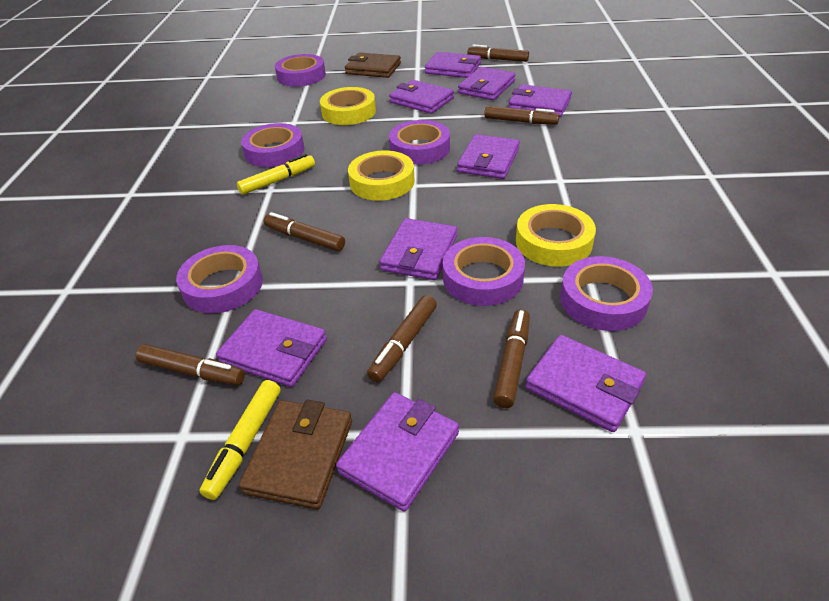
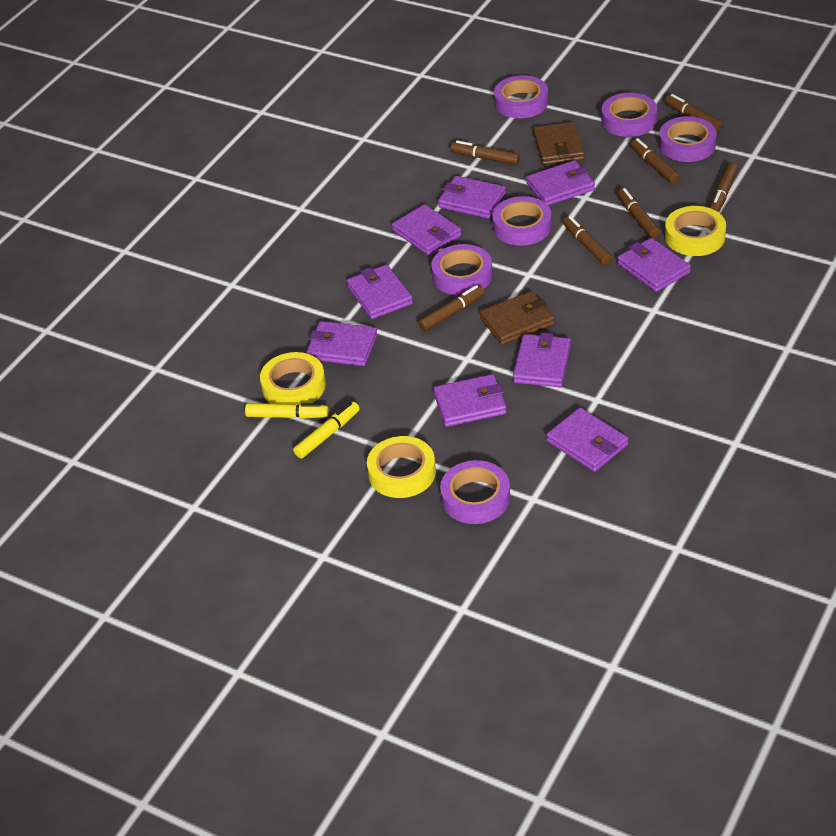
brown marker: 6 -> 7

